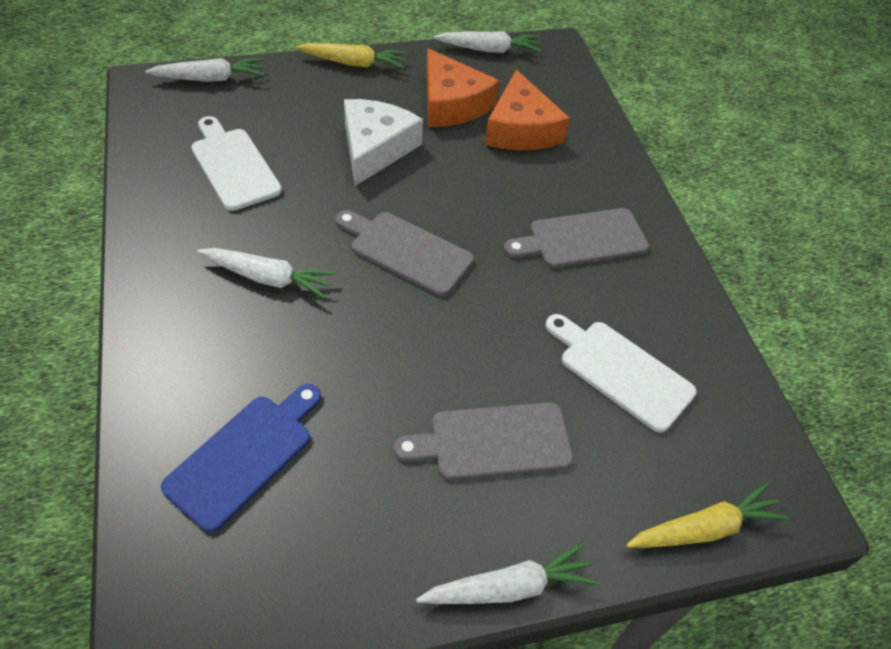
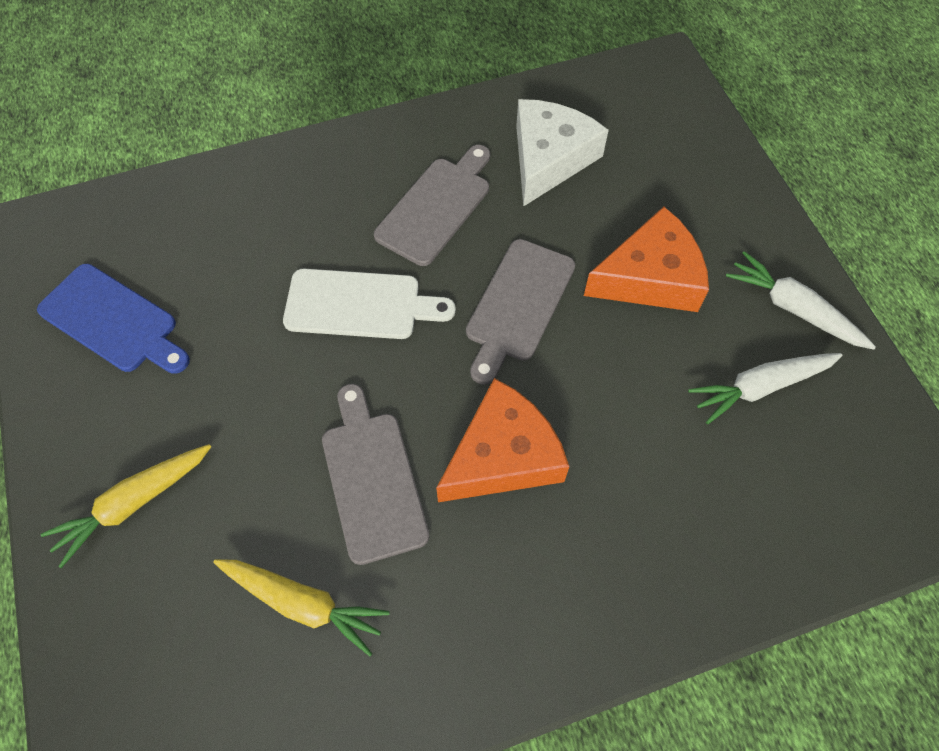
white carrot: 4 -> 2
white cutting board: 2 -> 1

